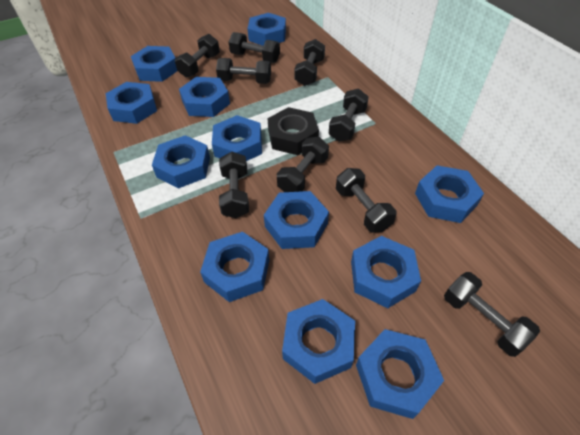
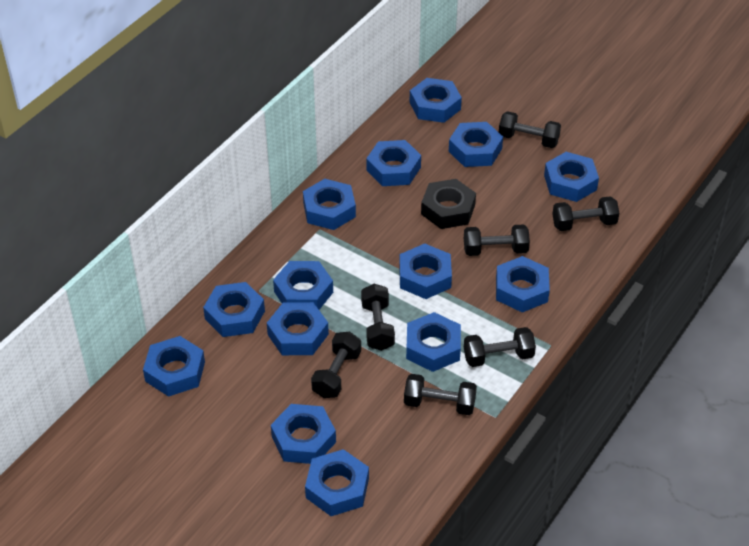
black dumbbell: 9 -> 7
blue nut: 12 -> 14

